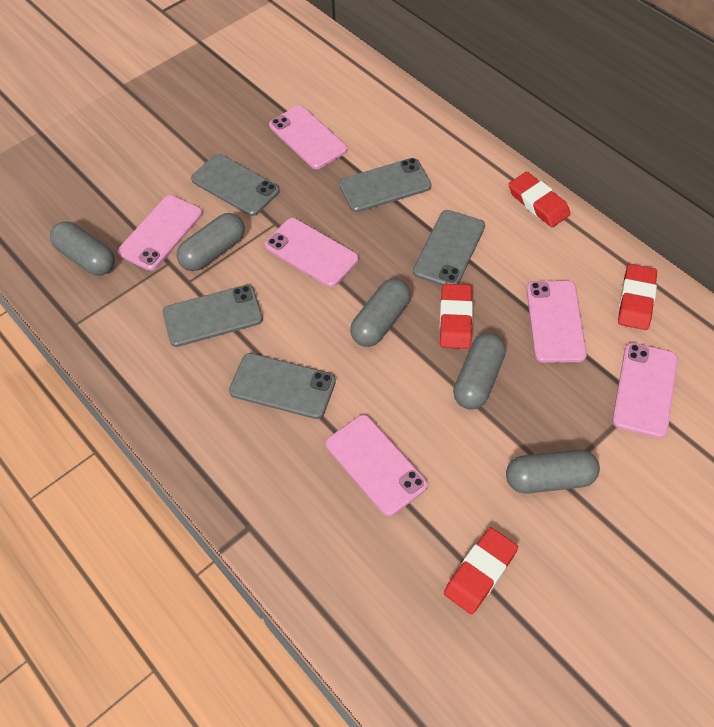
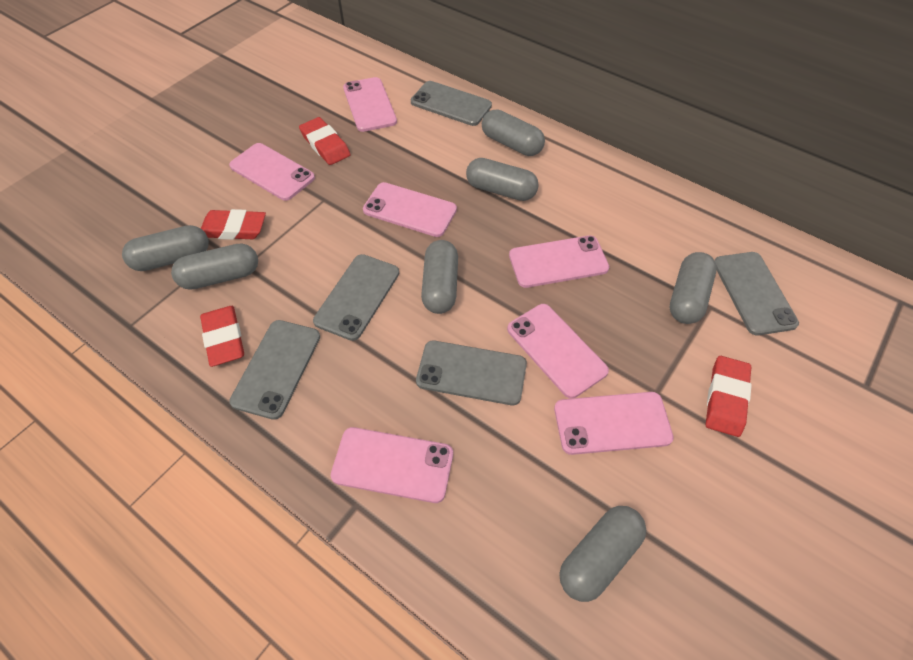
grey capsule: 5 -> 7
pink phone: 6 -> 7

